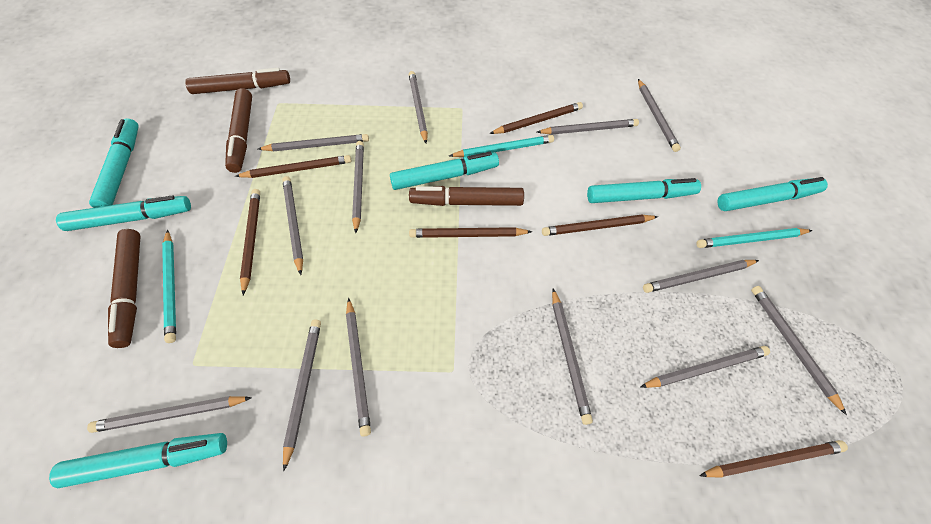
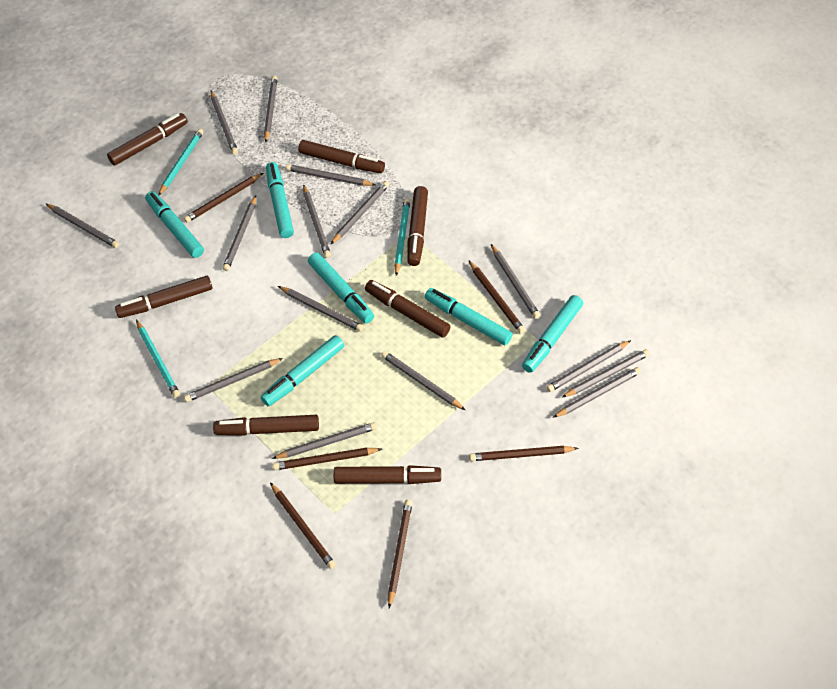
brown marker: 4 -> 7
grey pencil: 13 -> 15

